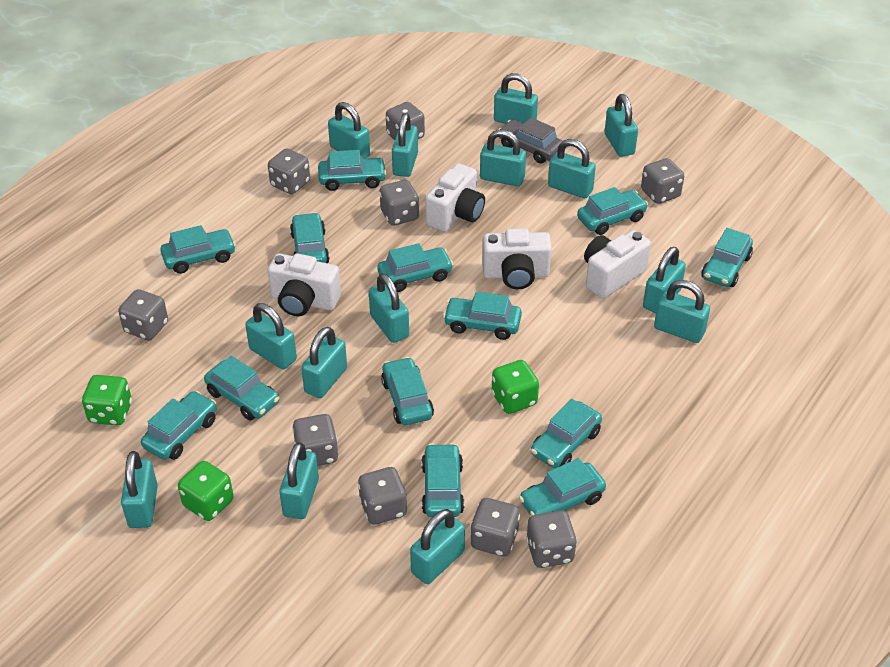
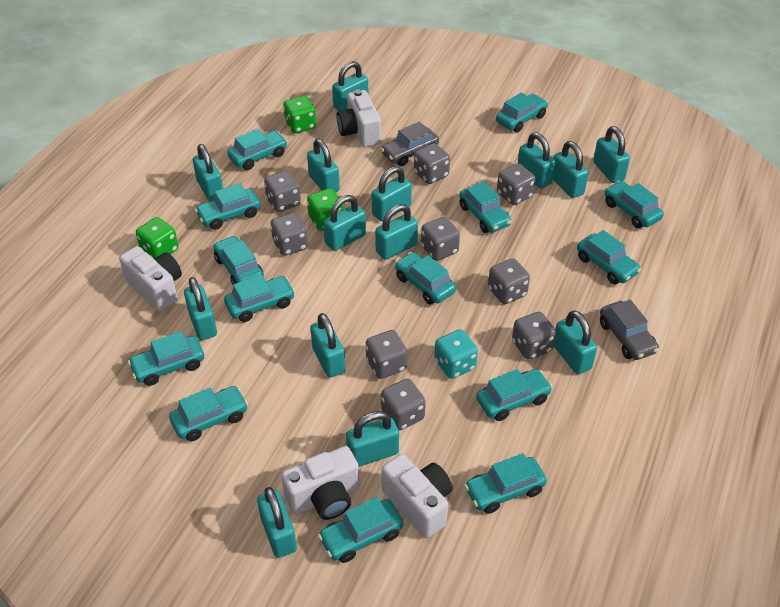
grey car: 1 -> 2
turquoise car: 13 -> 14
turquoise dice: 0 -> 1

